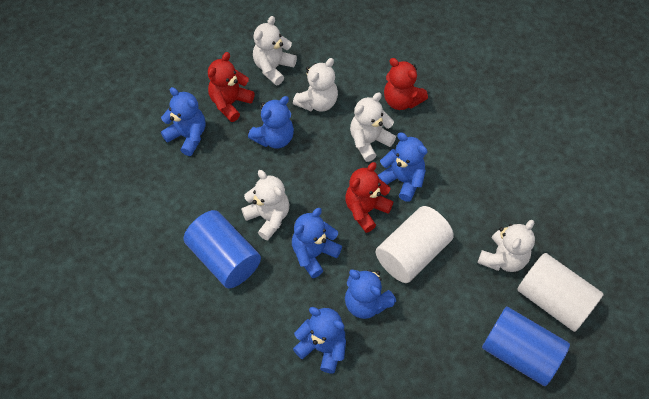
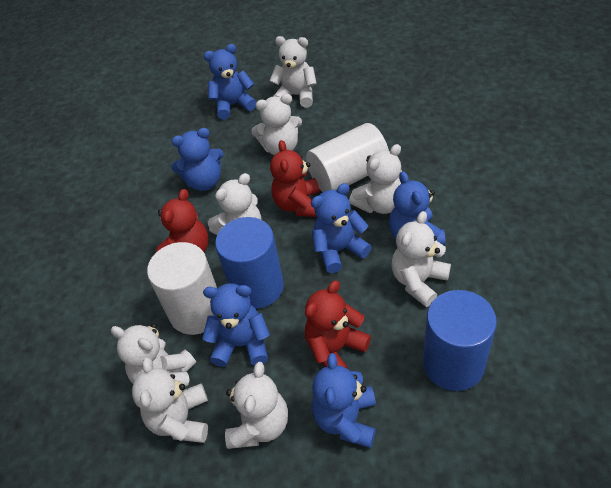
white teddy bear: 5 -> 8

